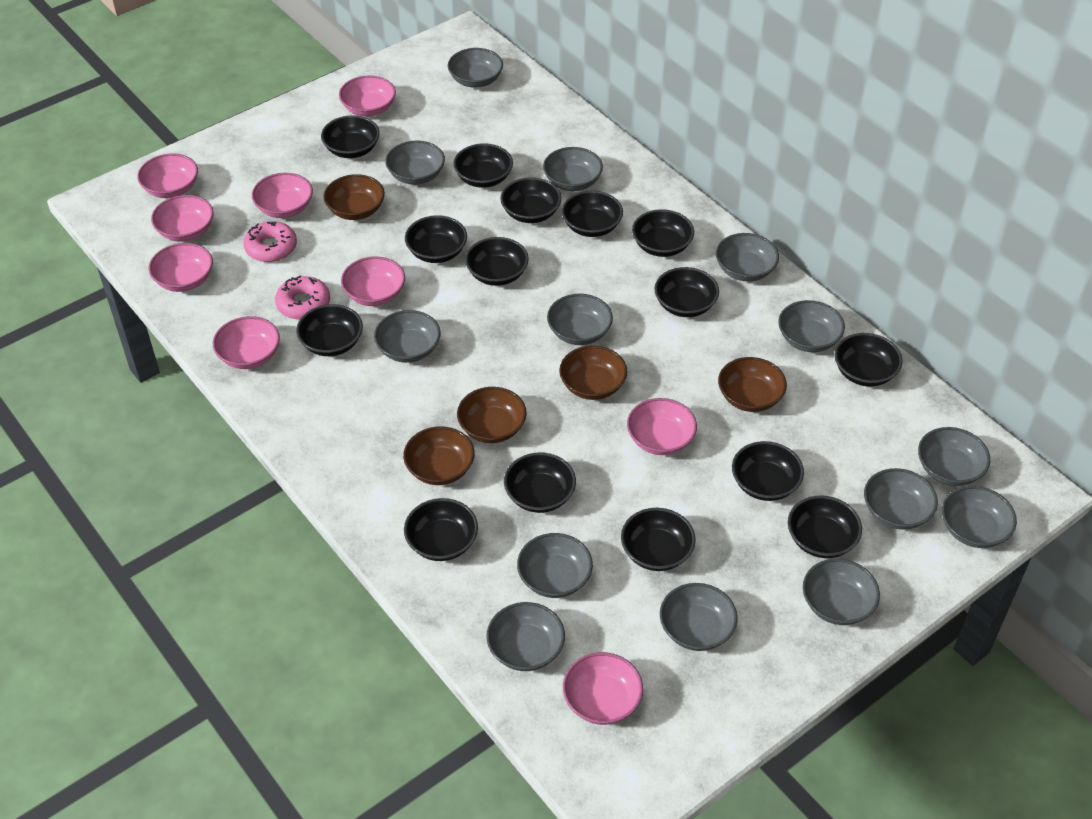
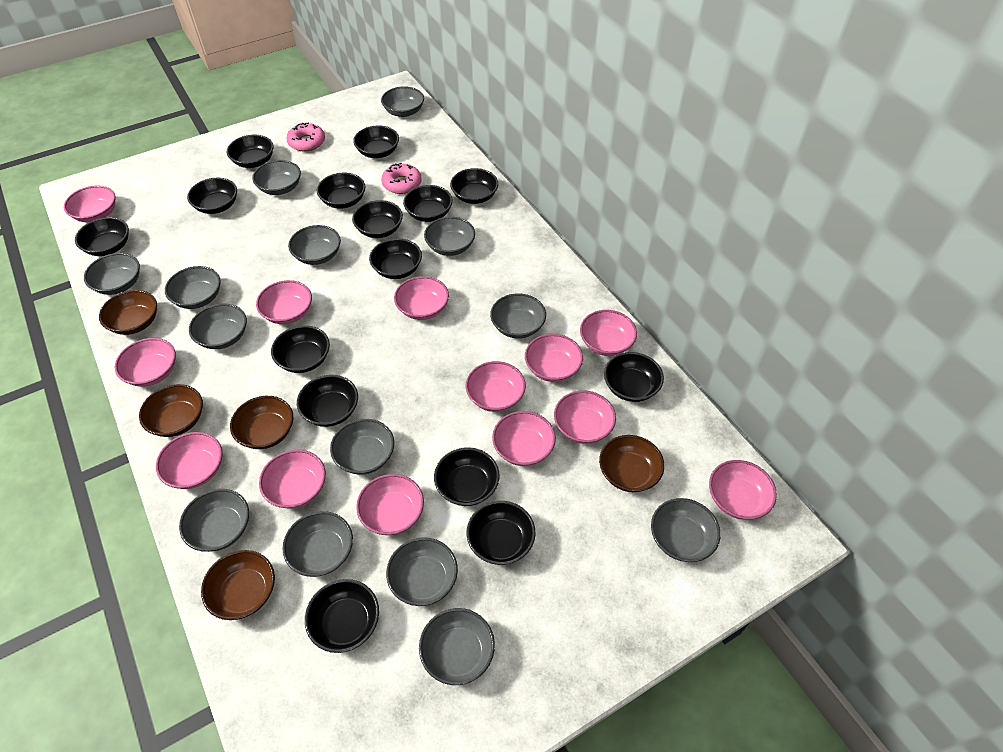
pink bowl: 9 -> 13

